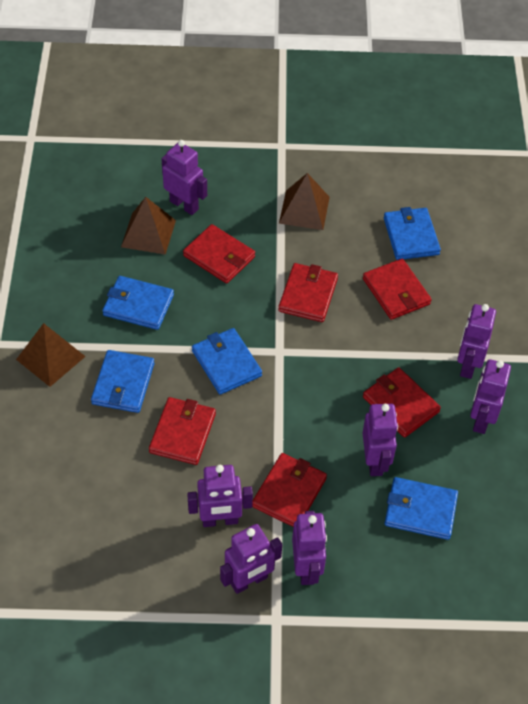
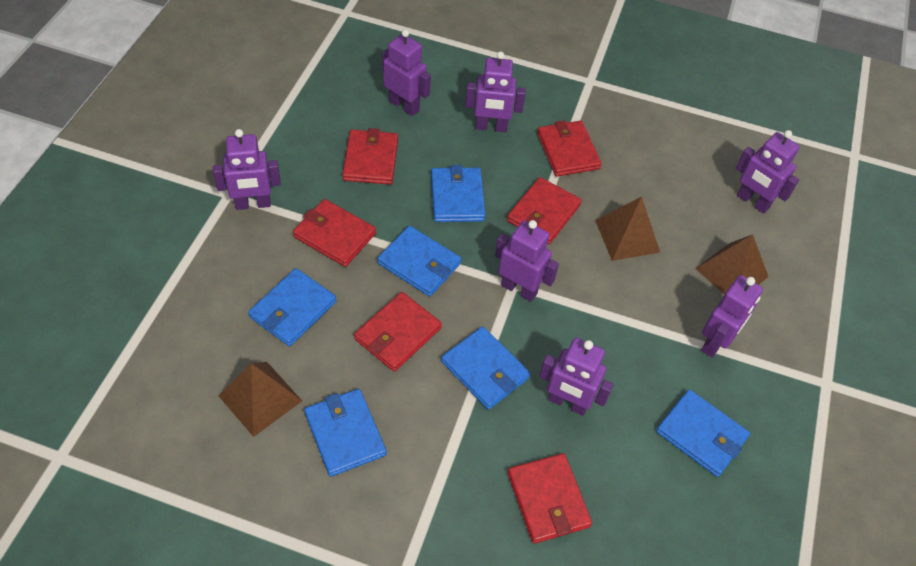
blue wallet: 5 -> 6

